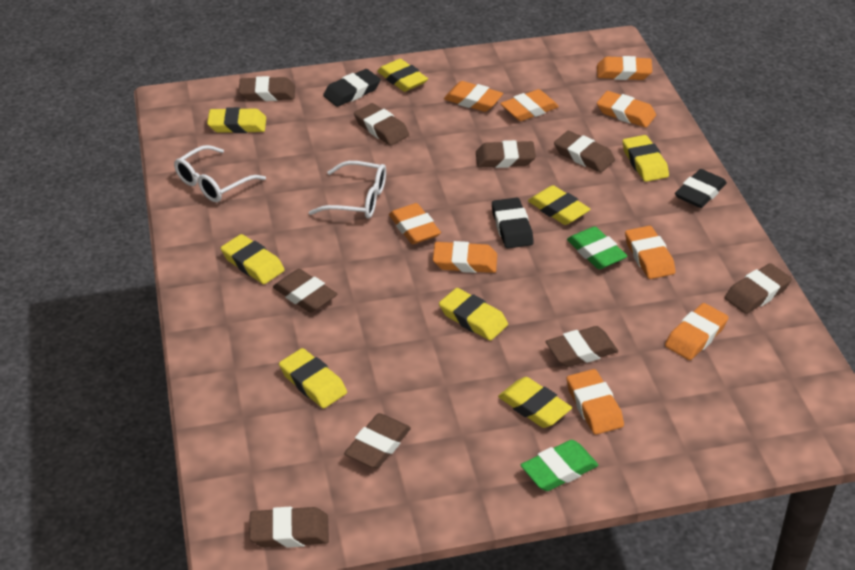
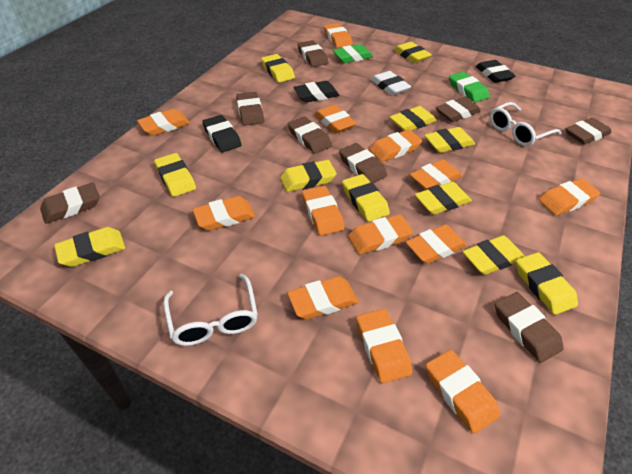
brown eraser: 9 -> 8
orange eraser: 9 -> 13
white eraser: 0 -> 1
yellow eraser: 8 -> 11

